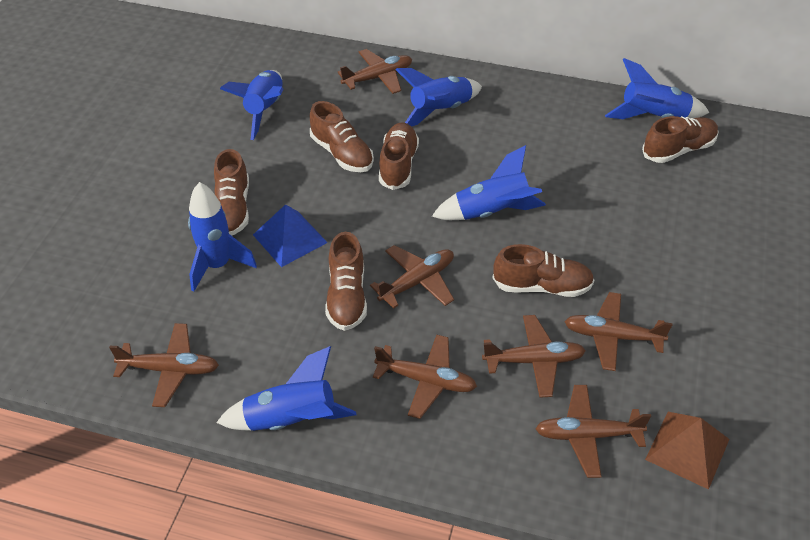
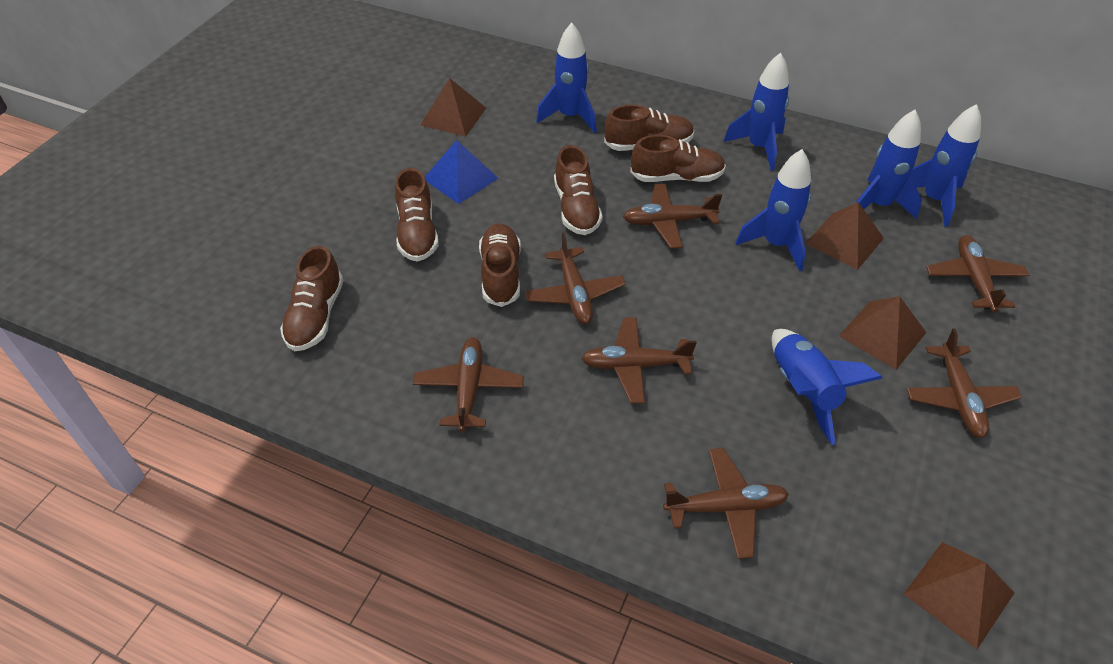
brown pyramid: 1 -> 4

